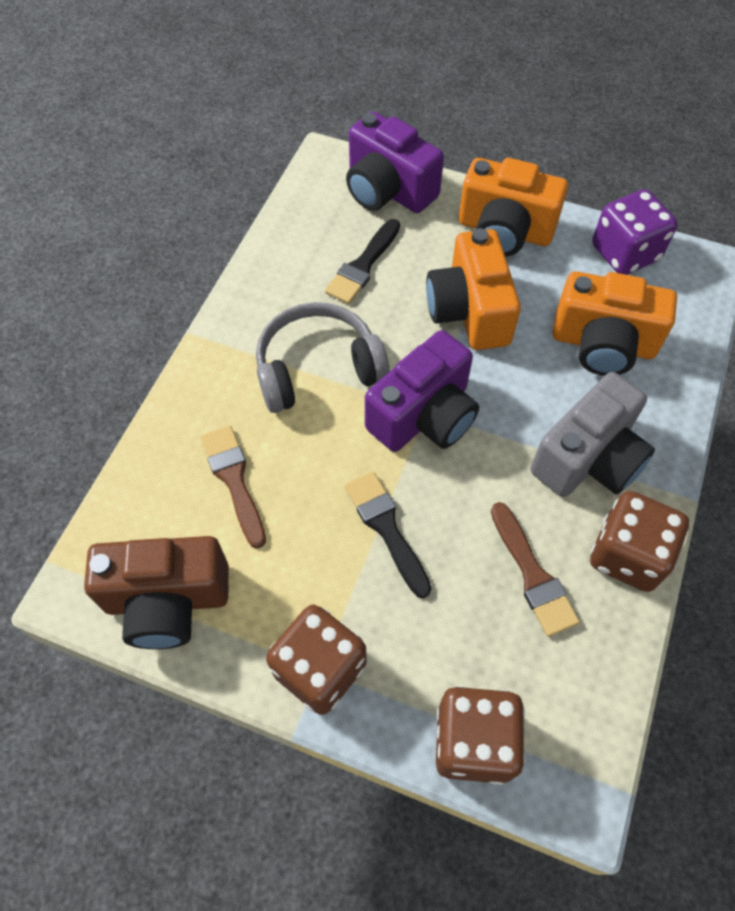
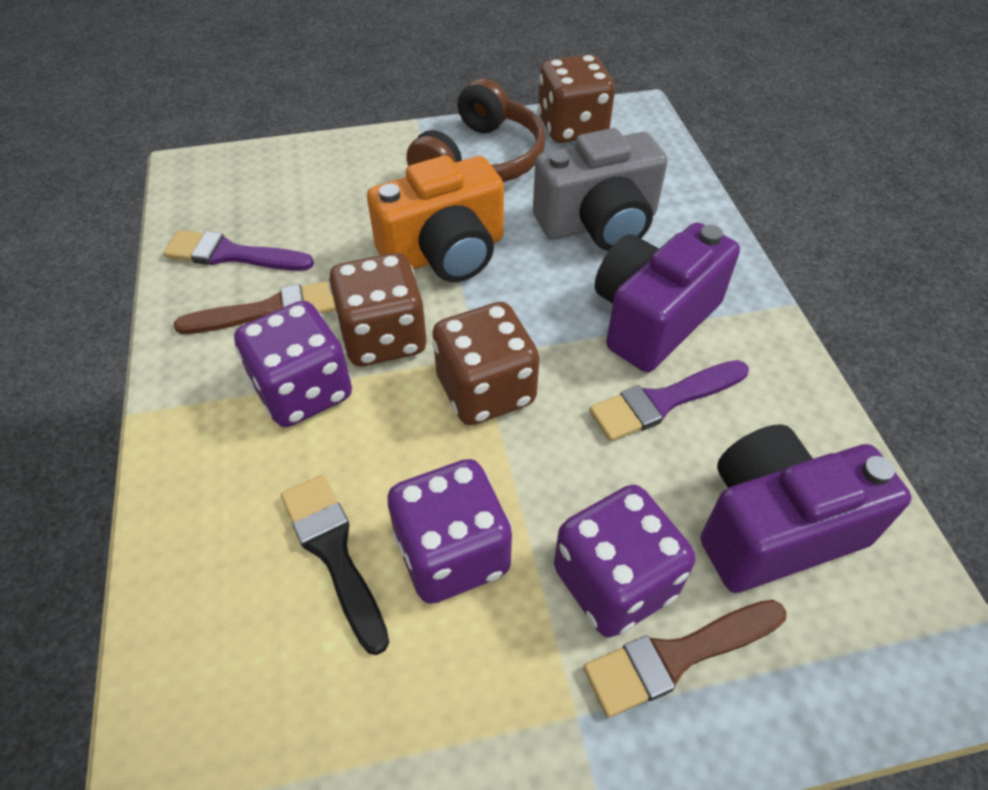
black brush: 2 -> 1
brown camera: 1 -> 0
brown headphones: 0 -> 1
grey headphones: 1 -> 0
orange camera: 3 -> 1
purple brush: 0 -> 2
purple dice: 1 -> 3

